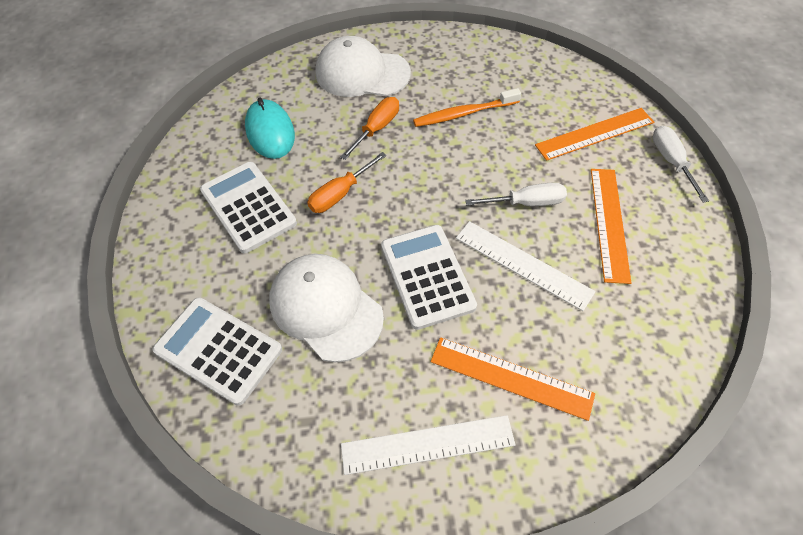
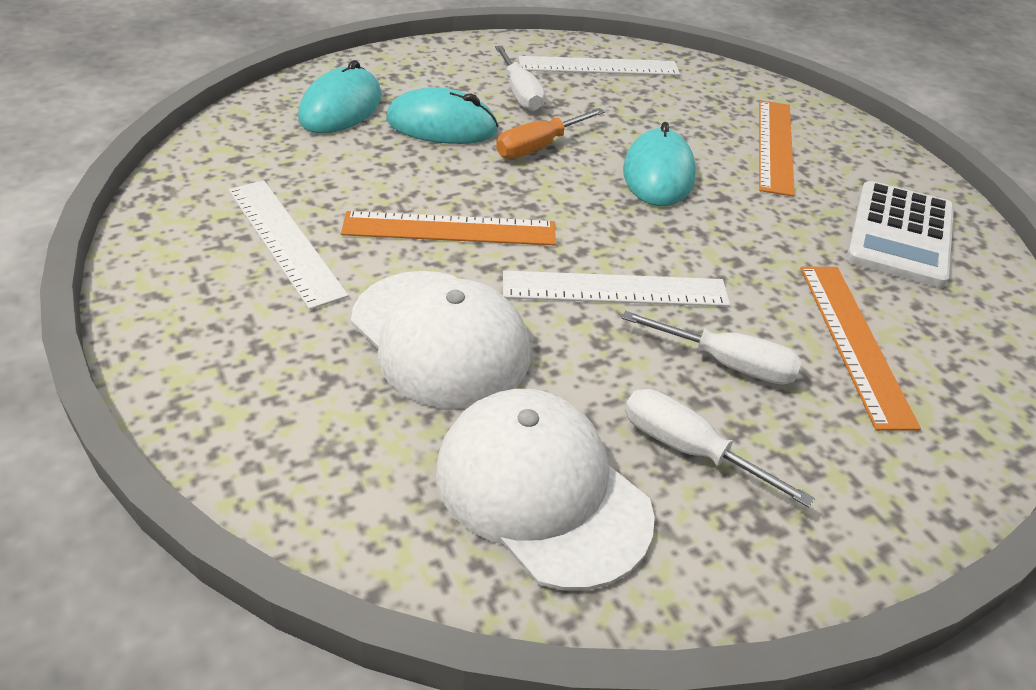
orange screwdriver: 2 -> 1
orange toothbrush: 1 -> 0
turquoise mouse: 1 -> 3
white calculator: 3 -> 1
white ruler: 2 -> 3
white screwdriver: 2 -> 3

